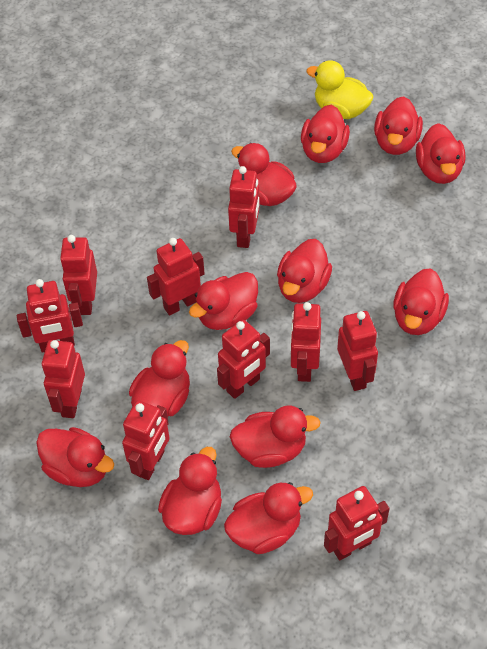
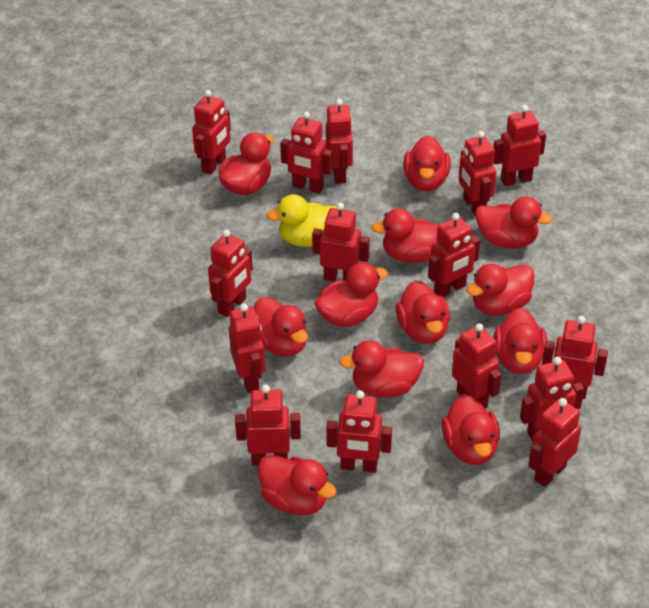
red robot: 10 -> 15

